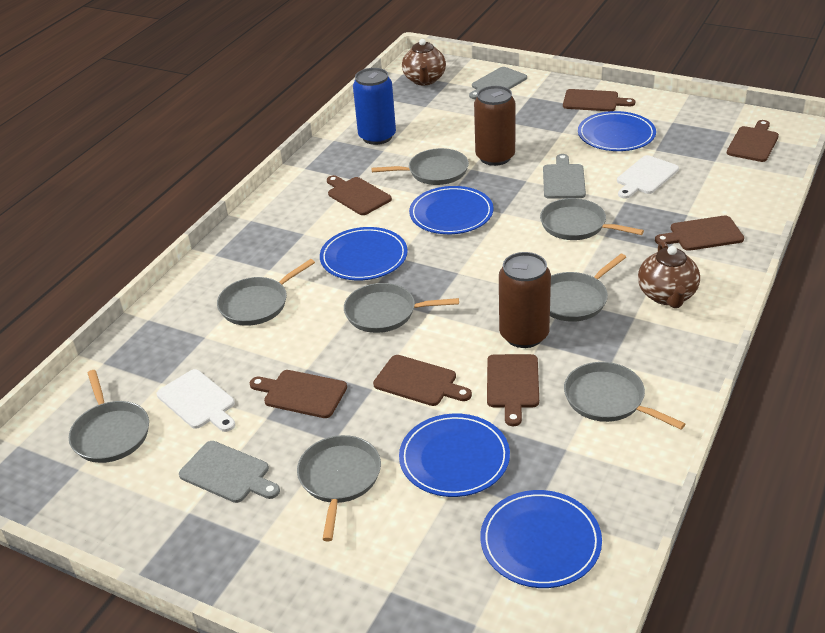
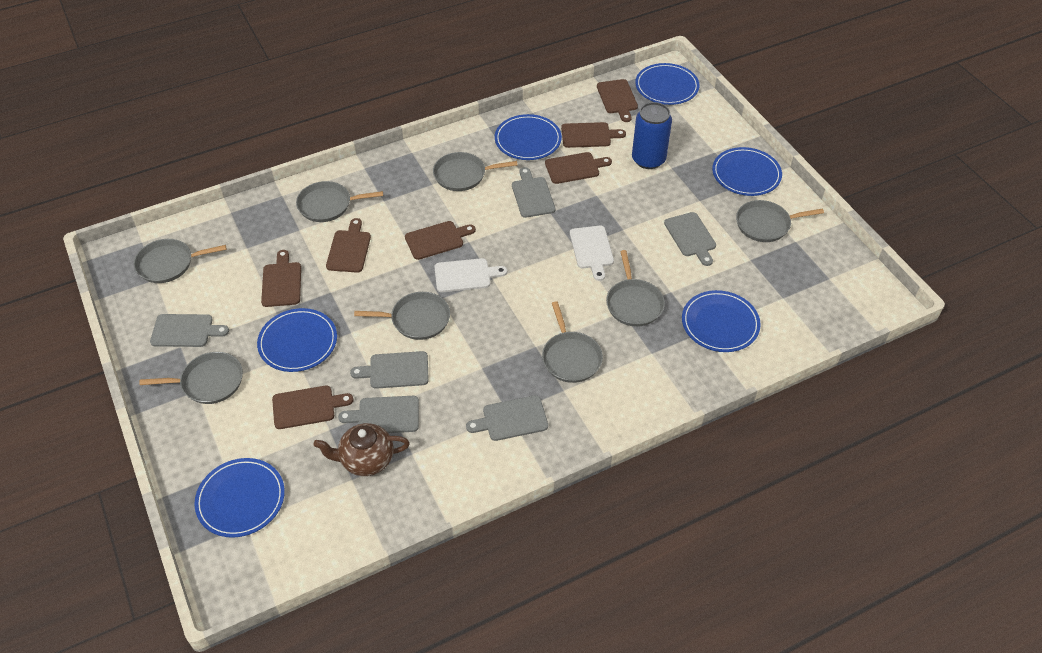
blue plate: 5 -> 6
brown can: 2 -> 0
brown teapot: 2 -> 1
grey cutting board: 3 -> 6

